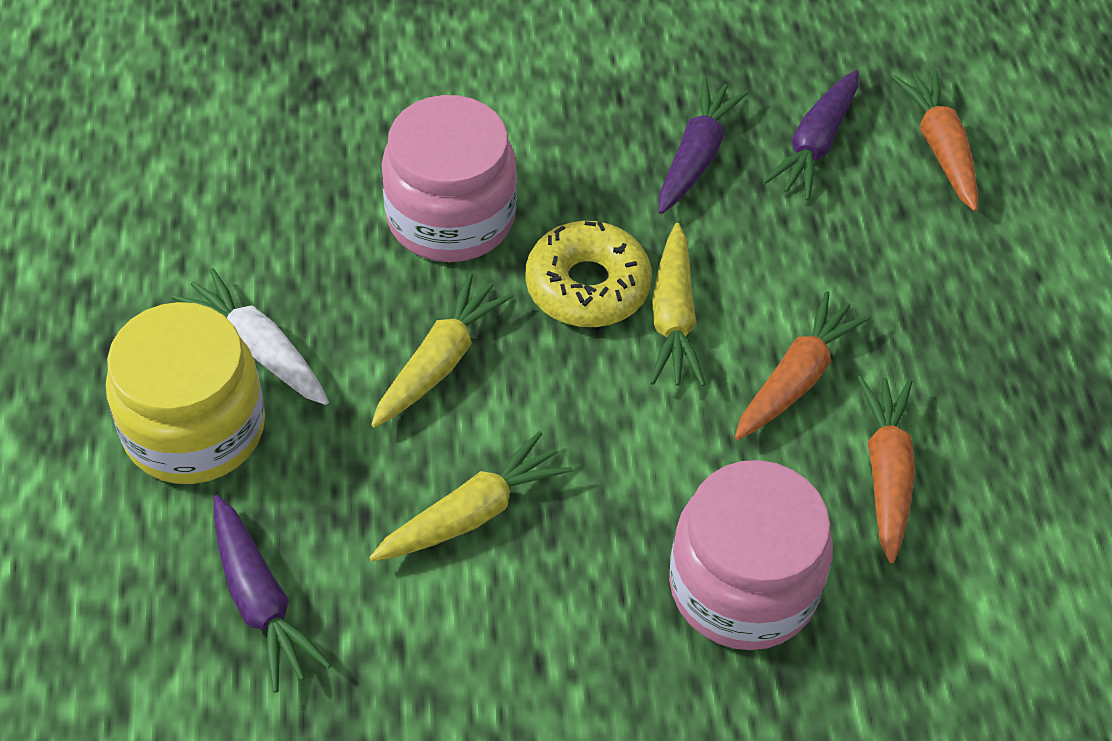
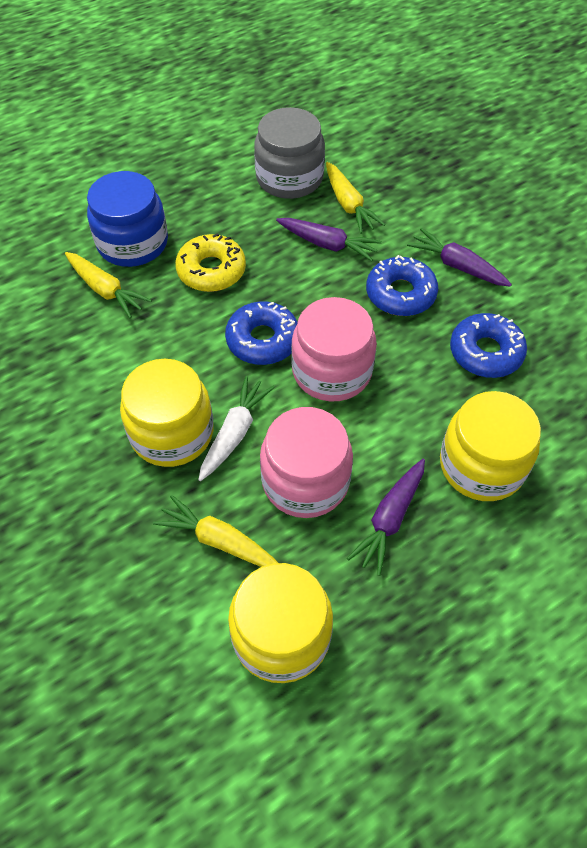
blue donut: 0 -> 3
blue jar: 0 -> 1
grey jar: 0 -> 1
orange carrot: 3 -> 0
yellow jar: 1 -> 3

